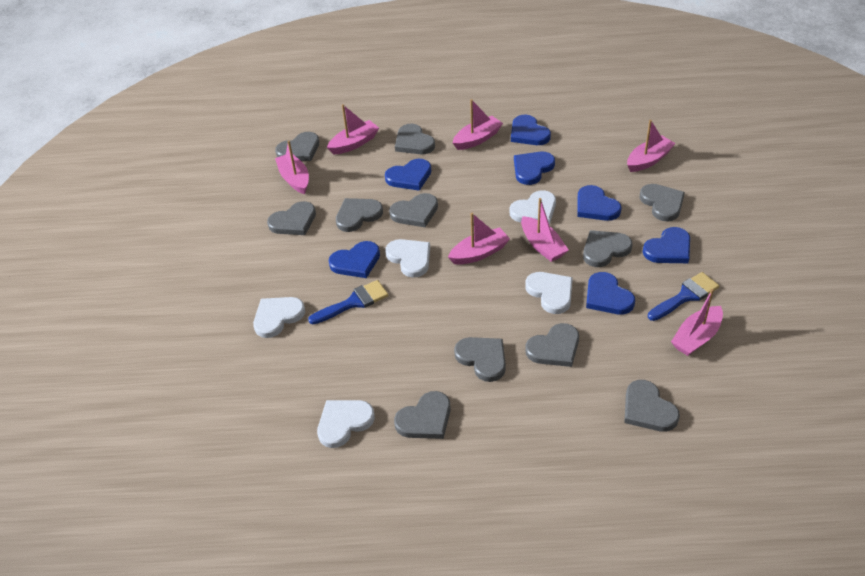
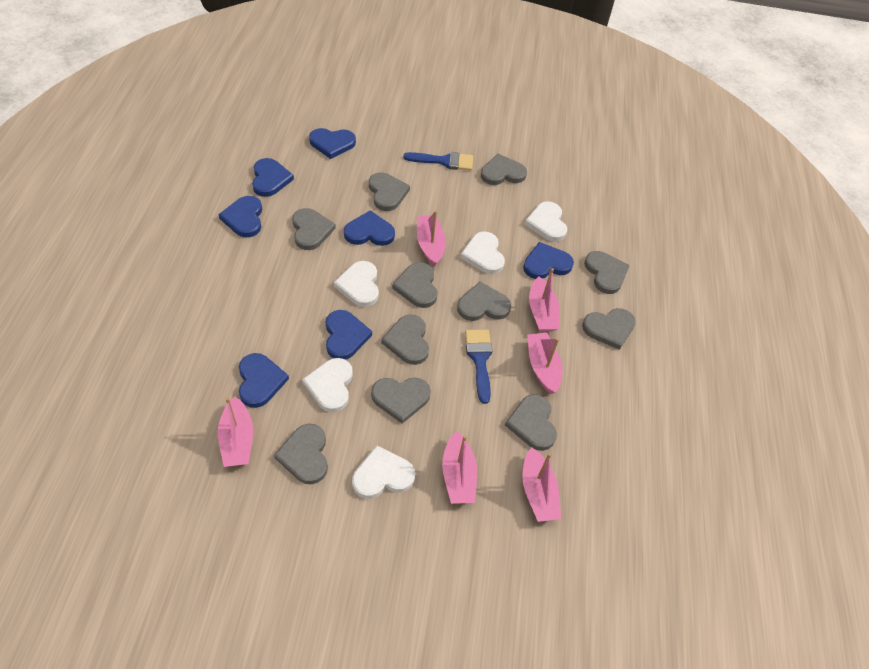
pink boat: 7 -> 6

